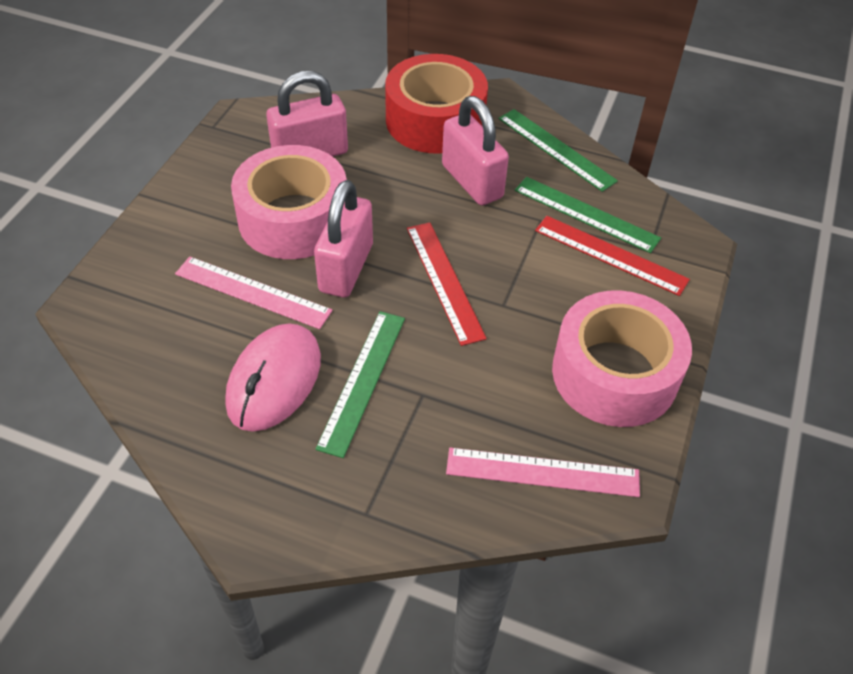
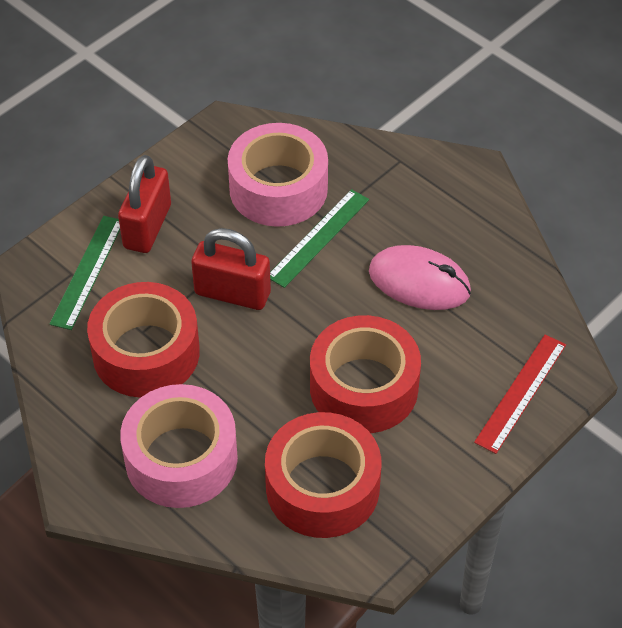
green ruler: 3 -> 2
pink padlock: 3 -> 0
pink ruler: 2 -> 0
red padlock: 0 -> 2
red ruler: 2 -> 1
red tape: 1 -> 3

